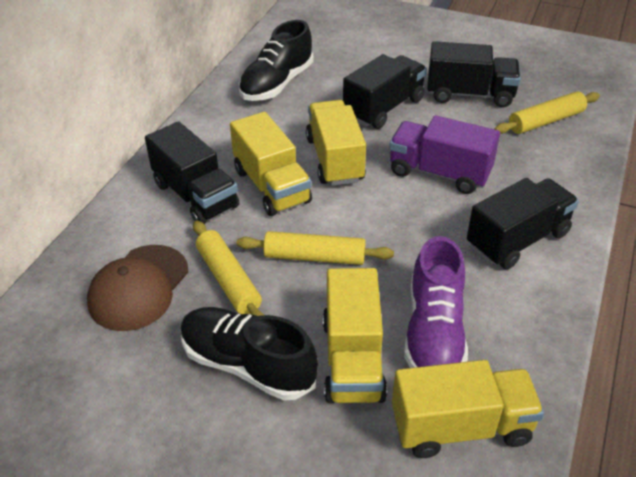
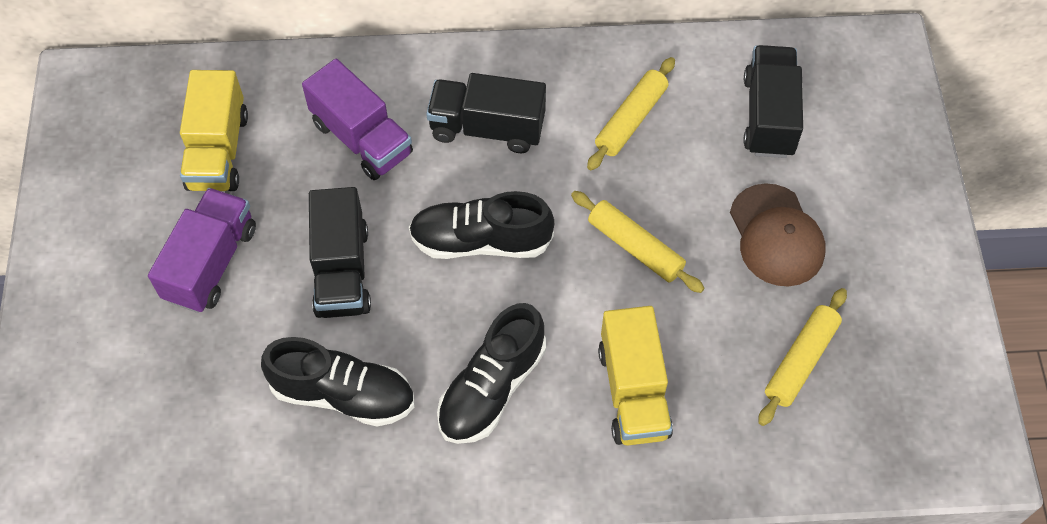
black shoe: 2 -> 3
black truck: 4 -> 3
purple shoe: 1 -> 0
purple truck: 1 -> 2
yellow truck: 4 -> 2

